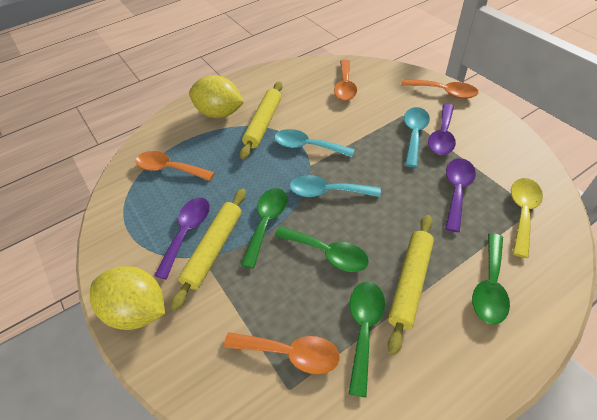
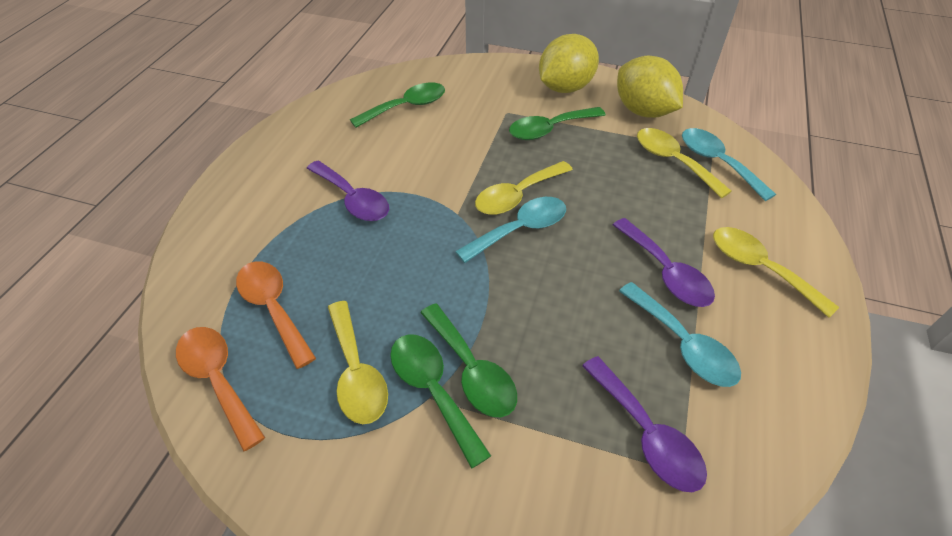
orange spoon: 4 -> 2
yellow rolling pin: 3 -> 0
yellow spoon: 1 -> 4

